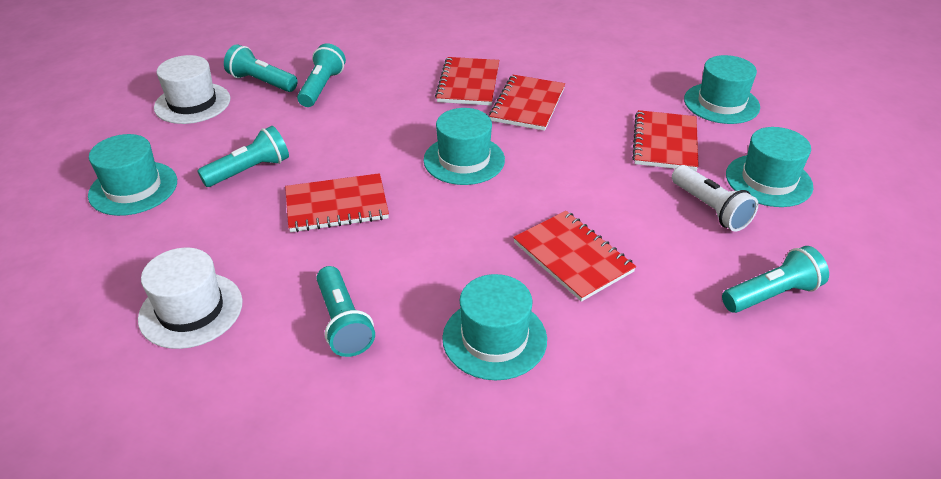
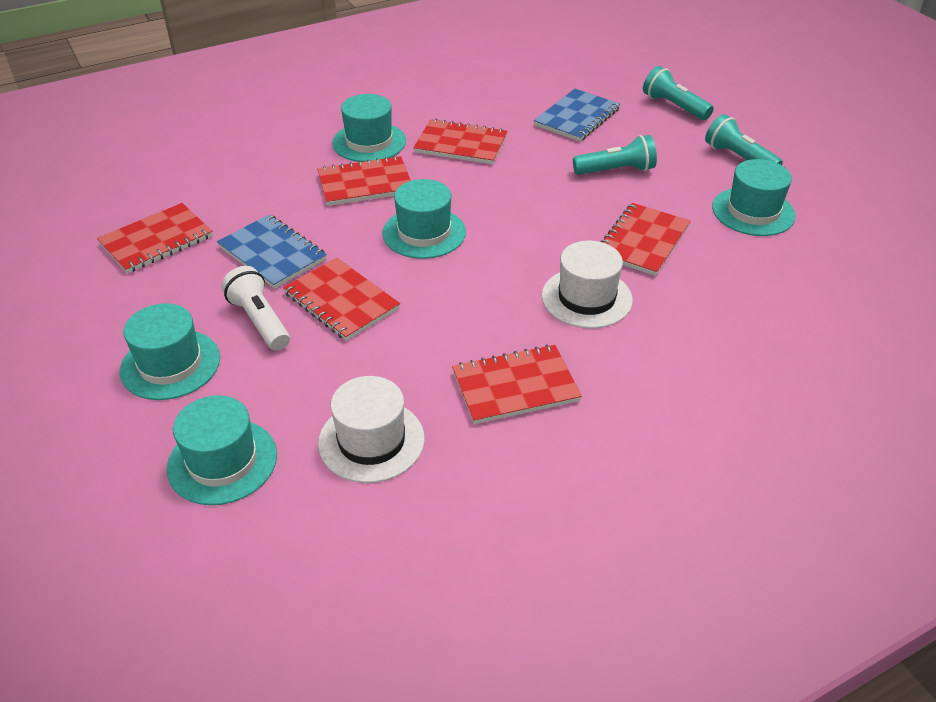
blue notebook: 0 -> 2
red notebook: 5 -> 6
turquoise flashlight: 5 -> 3

